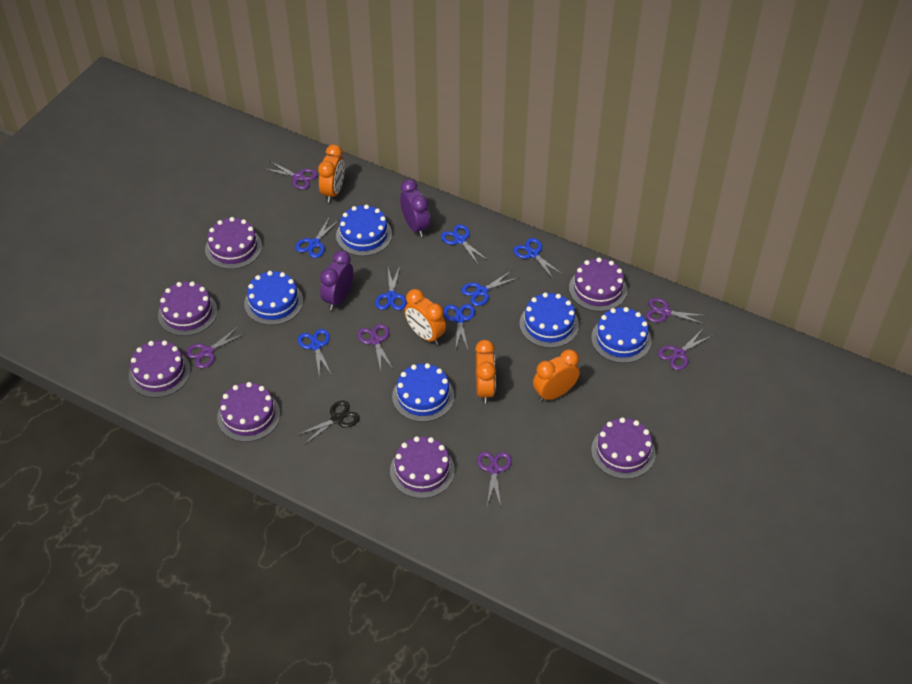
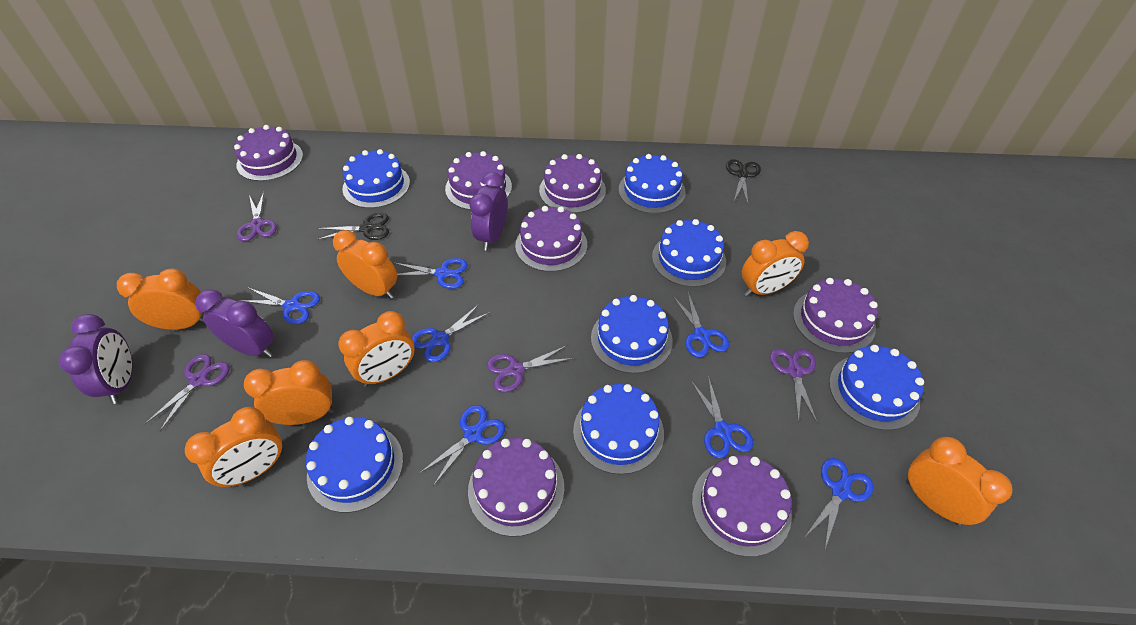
black scissors: 1 -> 2
blue cake: 5 -> 7
orange clock: 4 -> 7
purple clock: 2 -> 3
purple scissors: 6 -> 4

